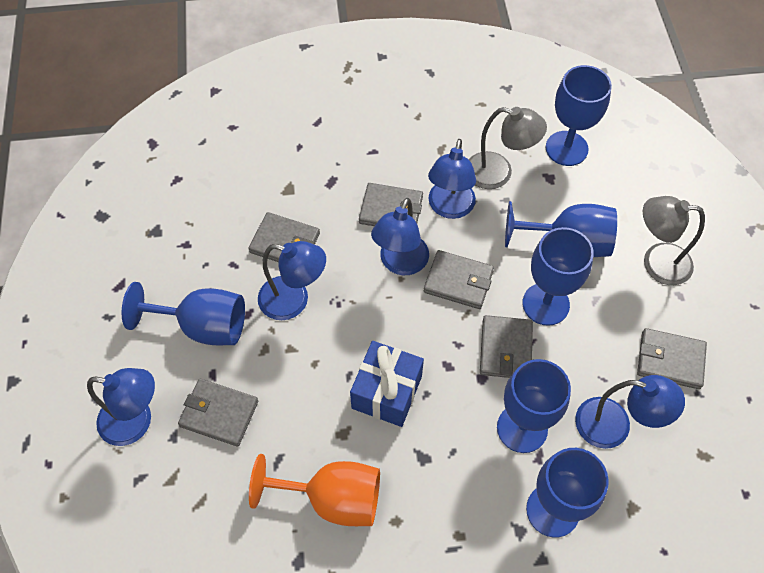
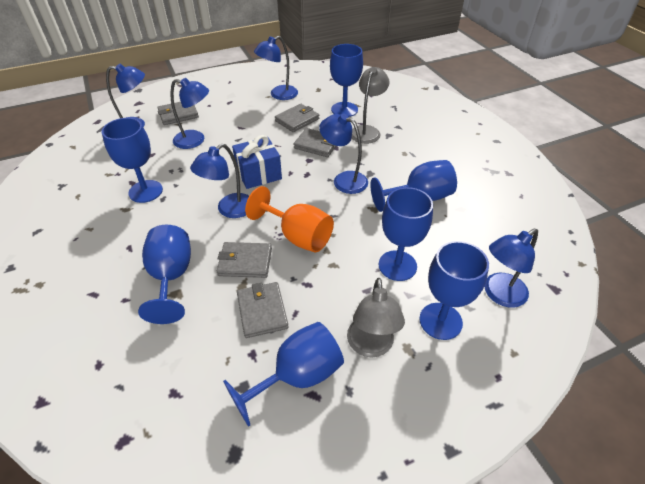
blue goblet: 6 -> 7
blue lamp: 5 -> 6
grey wallet: 6 -> 5

